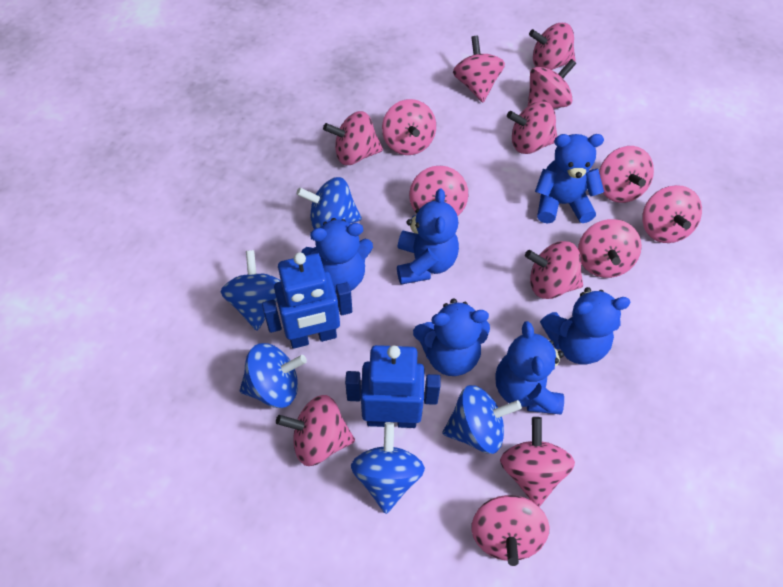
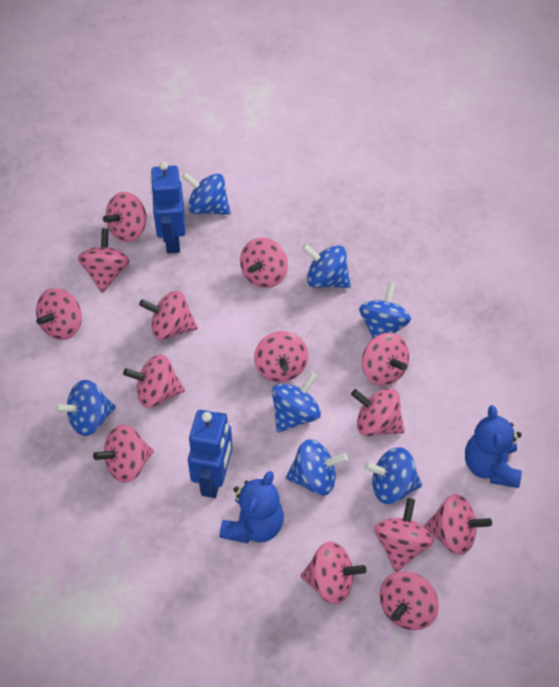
blue spinning top: 5 -> 7
blue teddy bear: 6 -> 2

